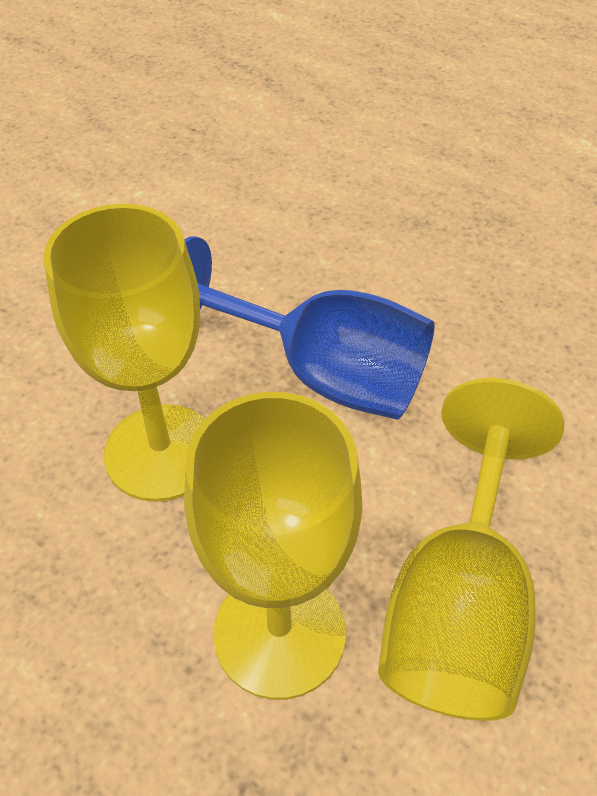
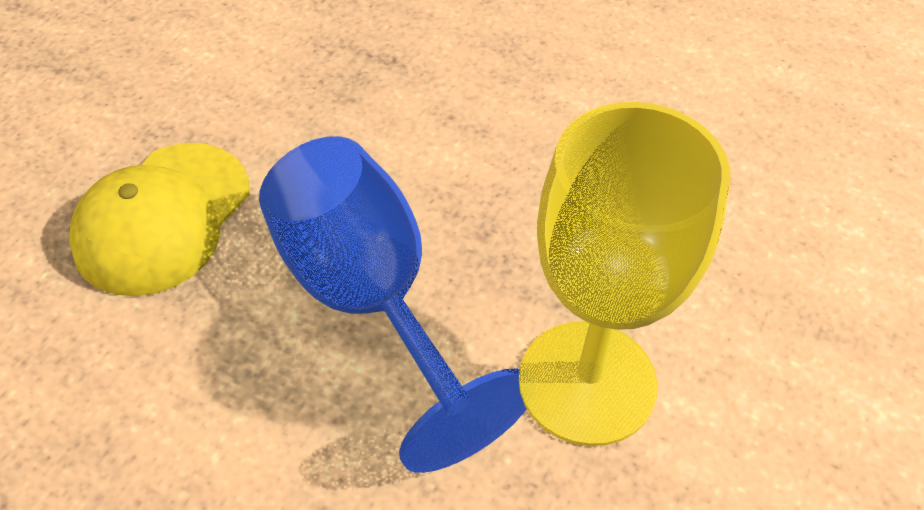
yellow cap: 0 -> 1
yellow goblet: 3 -> 1

